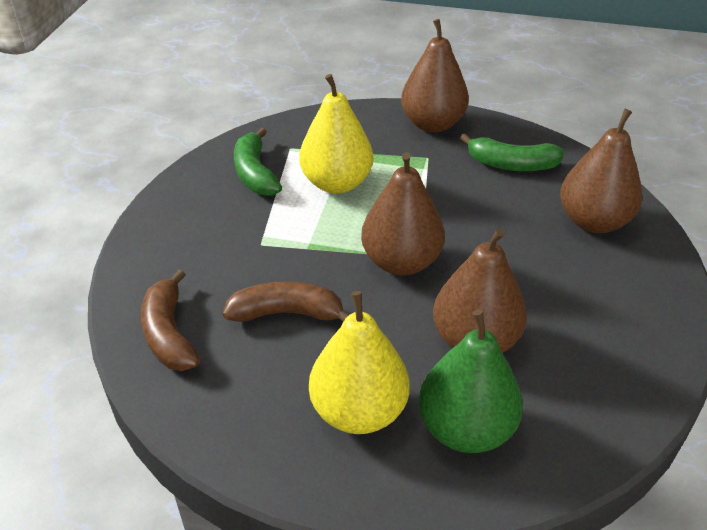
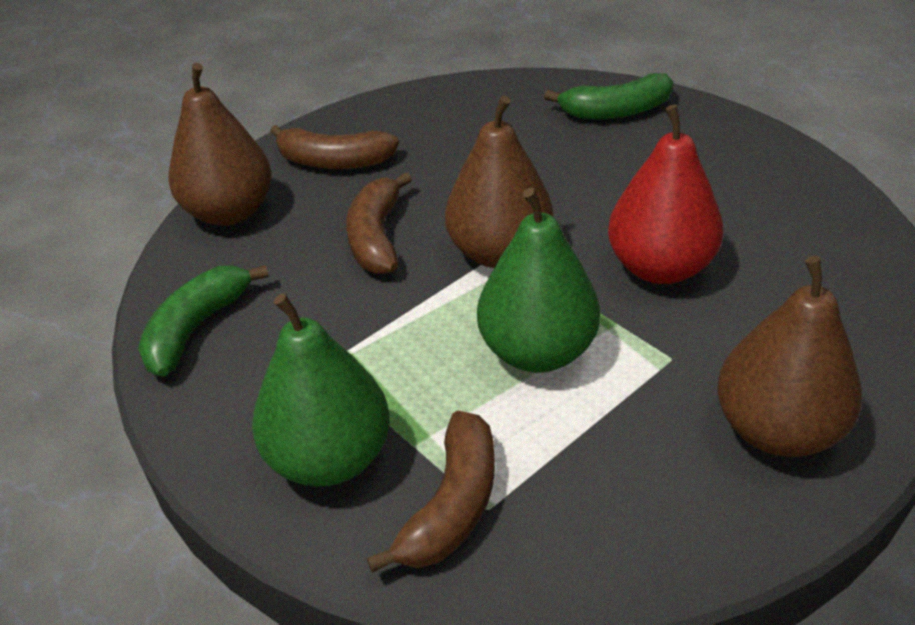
brown banana: 2 -> 3
brown pear: 4 -> 3
green pear: 1 -> 2
red pear: 0 -> 1
yellow pear: 2 -> 0

